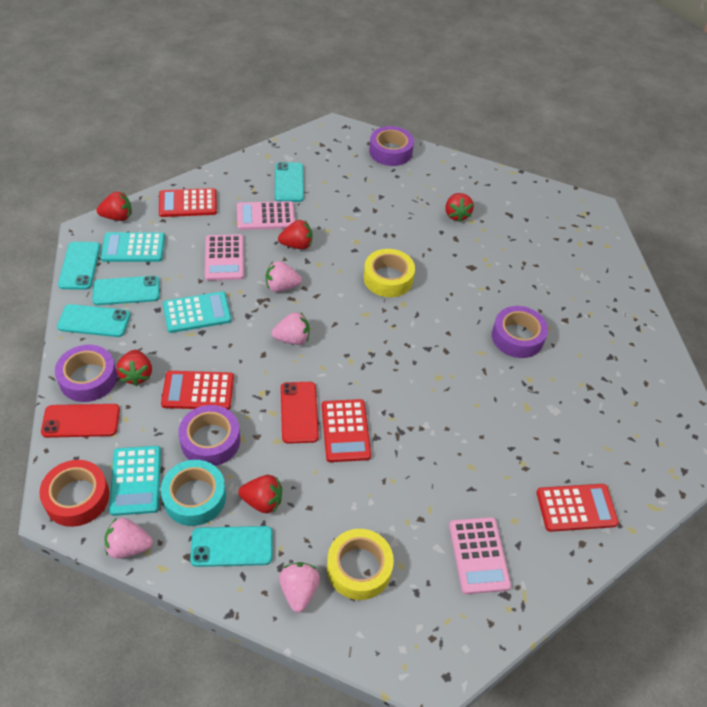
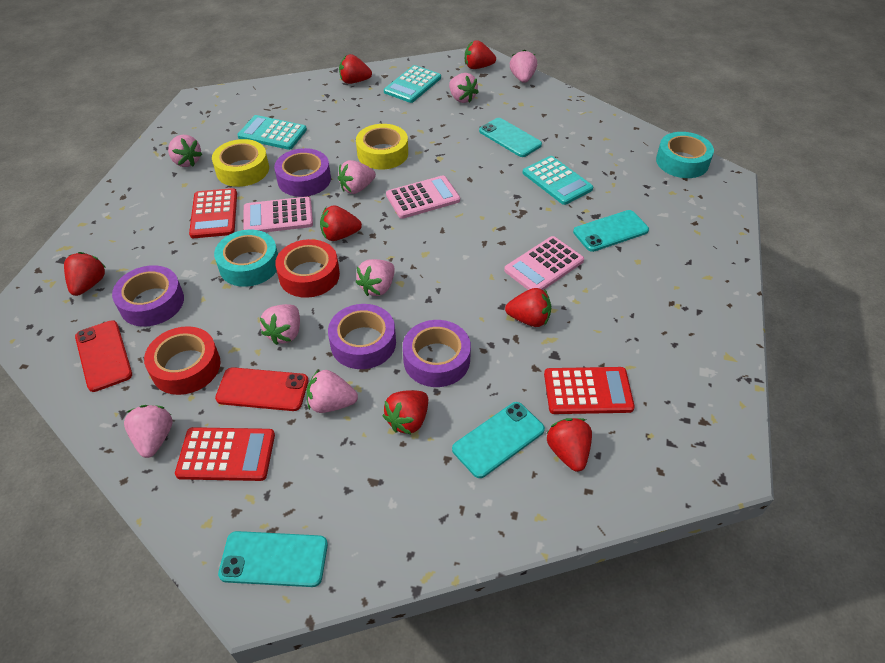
pink strawberry: 4 -> 8
red calculator: 4 -> 3
red strawberry: 5 -> 7
red tape: 1 -> 2
turquoise phone: 5 -> 4
turquoise tape: 1 -> 2

